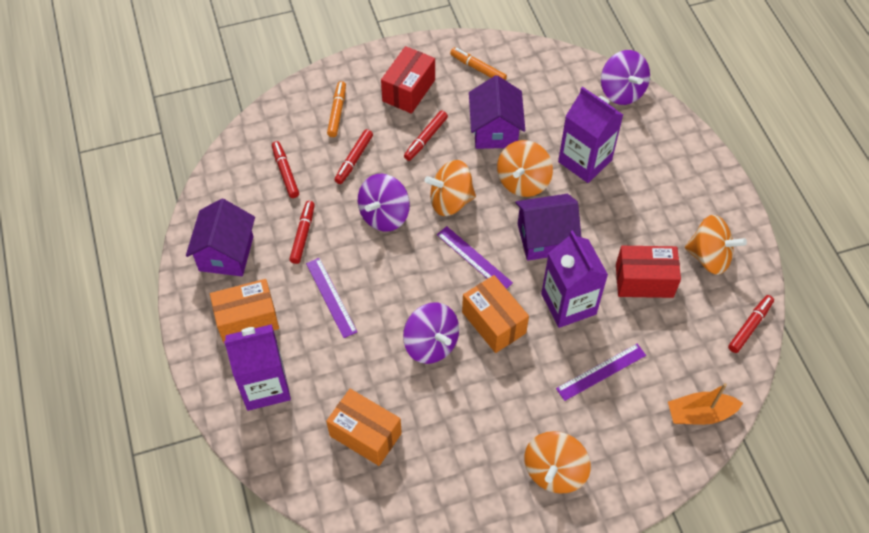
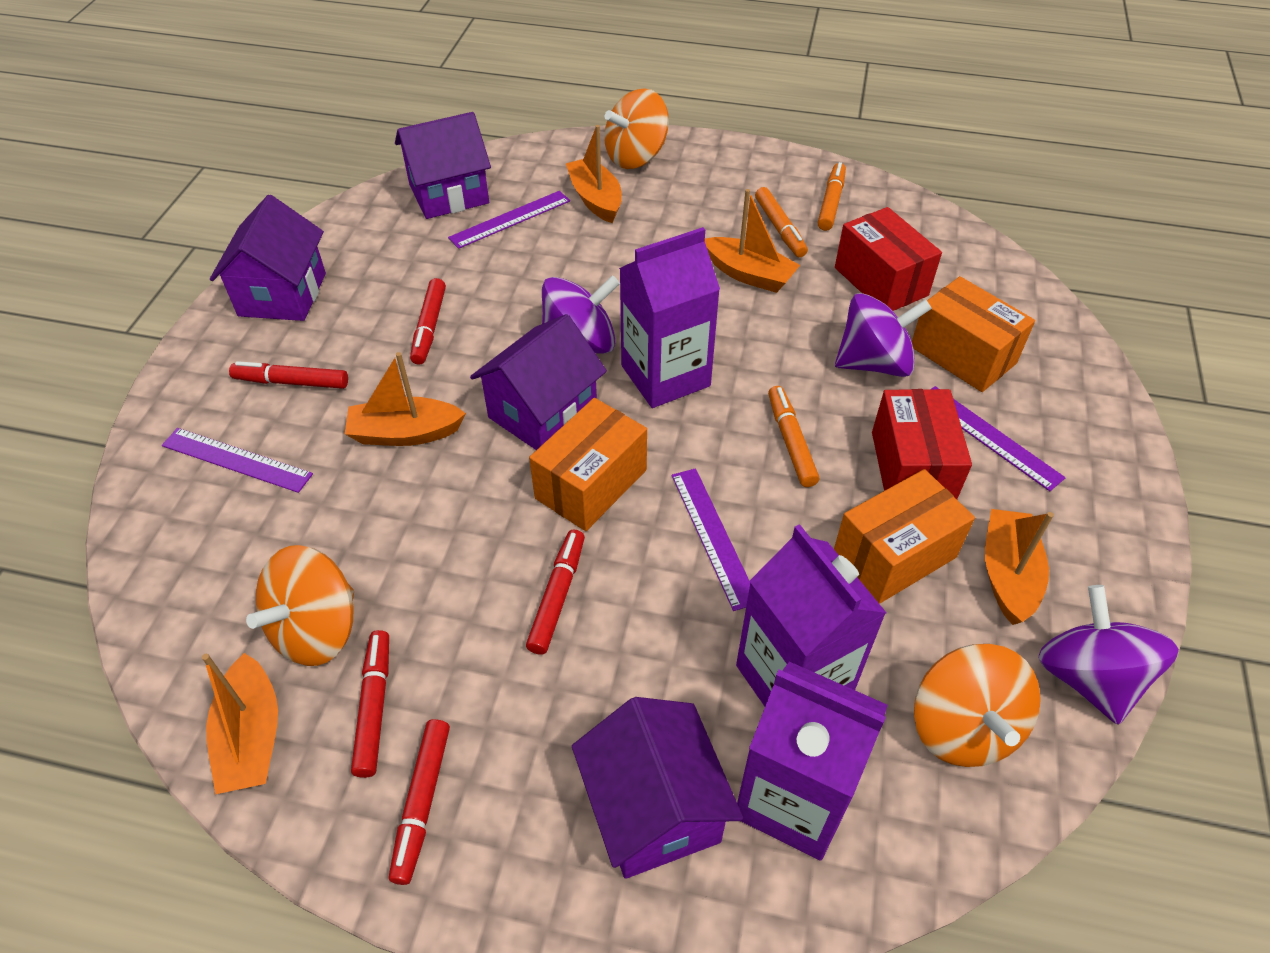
orange boat: 1 -> 5
orange marker: 2 -> 3
orange spinning top: 4 -> 3
purple house: 3 -> 4
purple ruler: 3 -> 4

